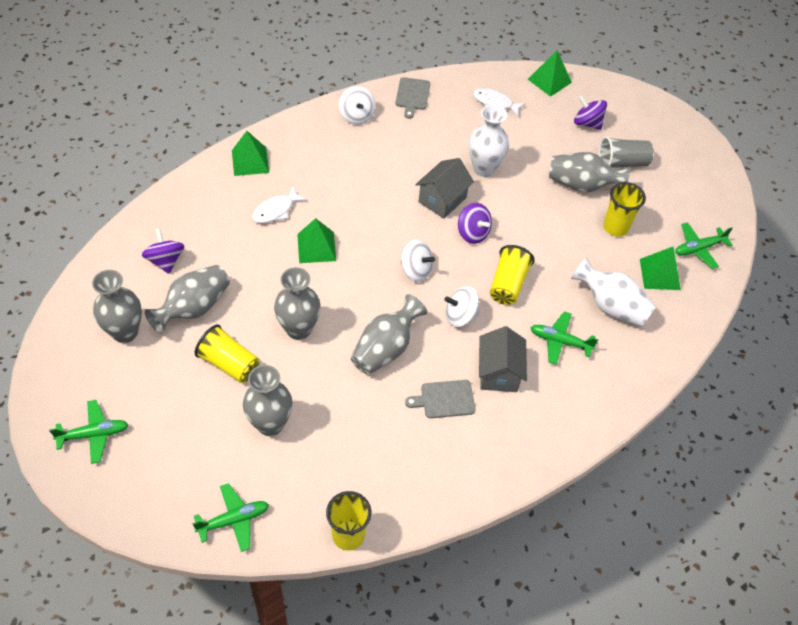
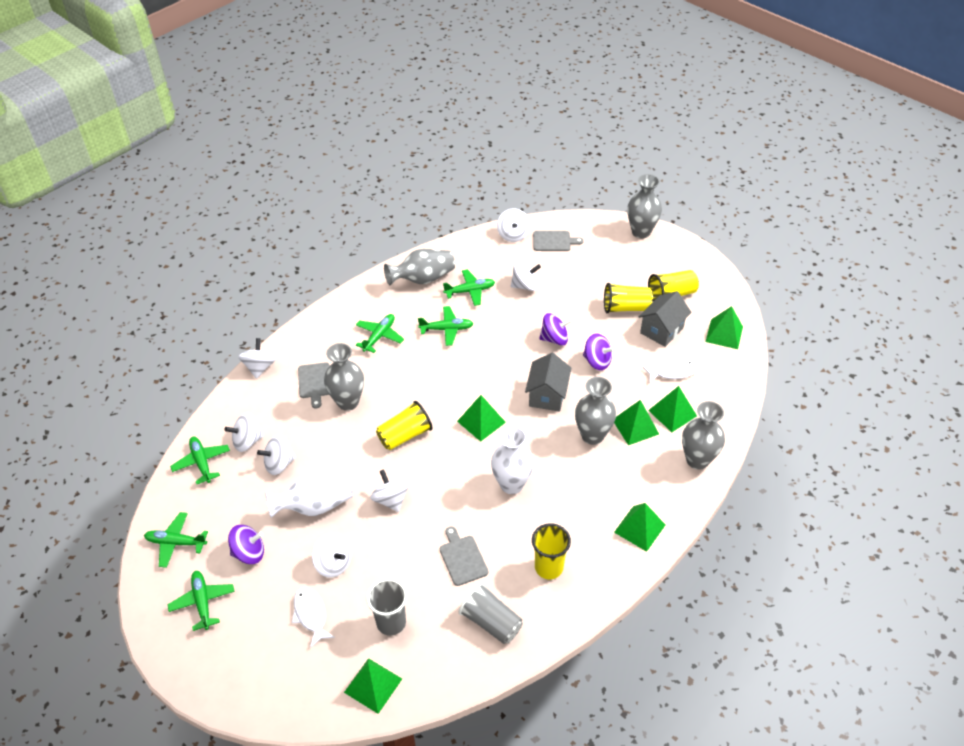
green plane: 4 -> 6
green pyramid: 4 -> 6
grey cup: 1 -> 2
grey cutting board: 2 -> 3
grey vase: 6 -> 5
white spinning top: 3 -> 7

